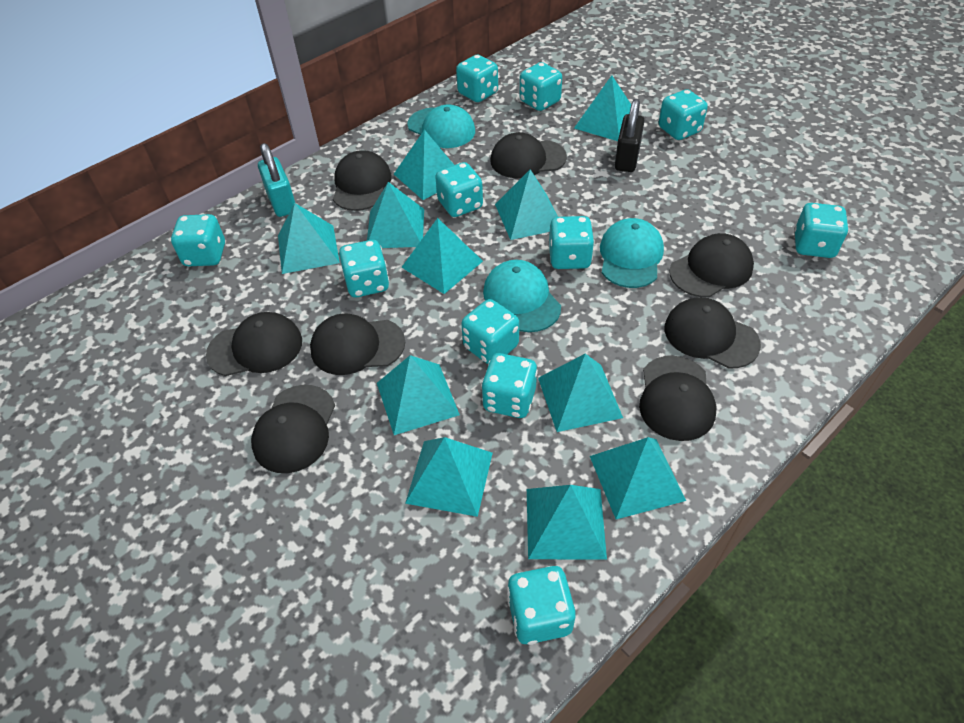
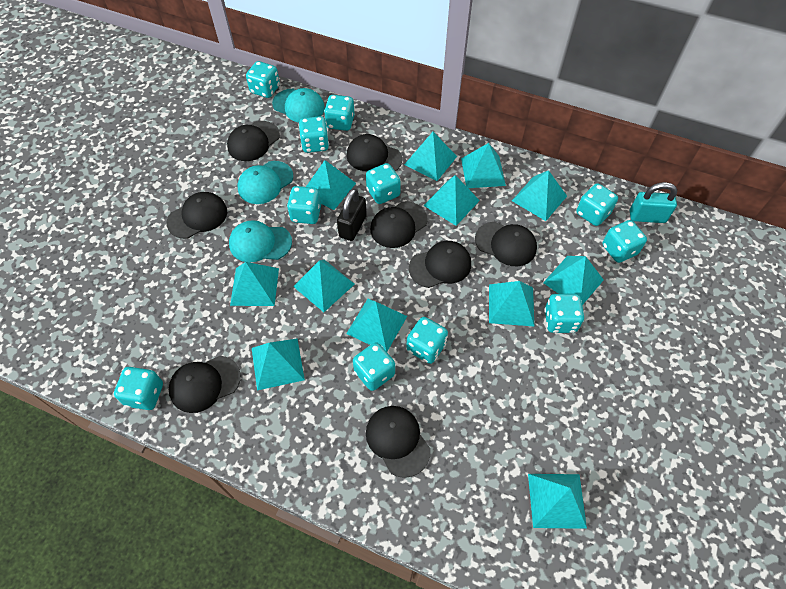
turquoise pyramid: 11 -> 12

